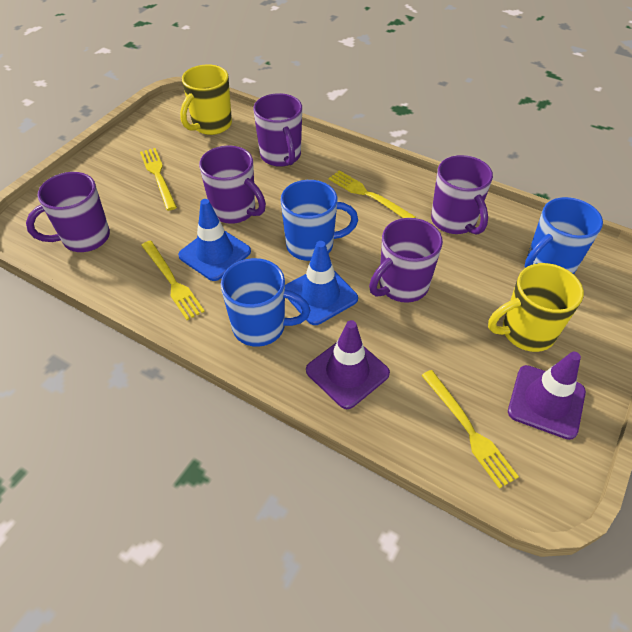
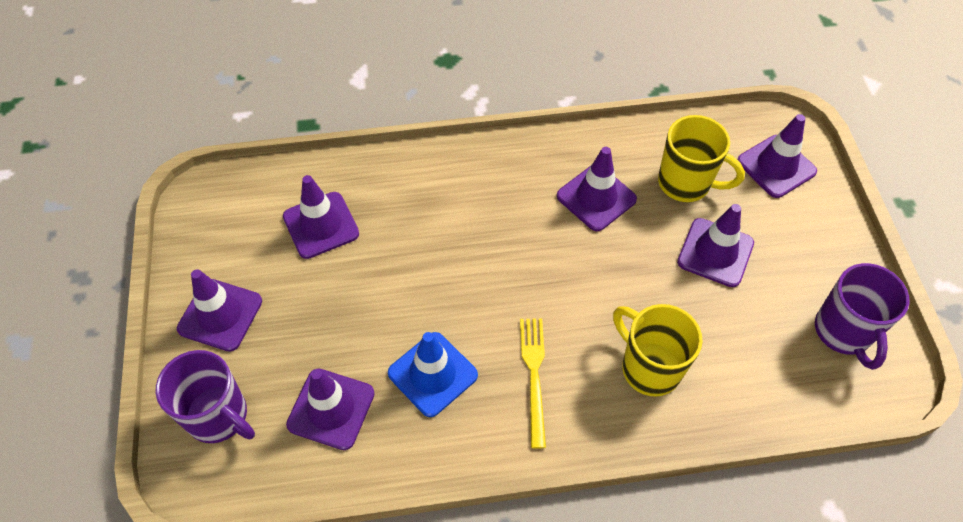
blue mug: 3 -> 0
blue traffic cone: 2 -> 1
purple mug: 5 -> 2
purple traffic cone: 2 -> 6
yellow fork: 4 -> 1

